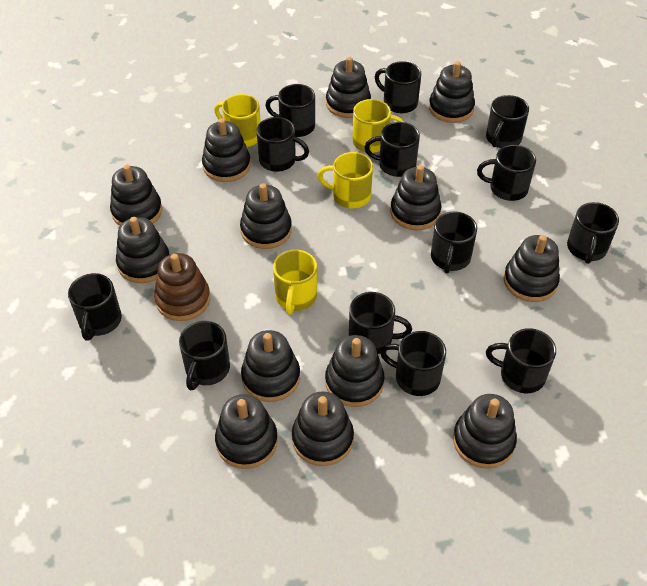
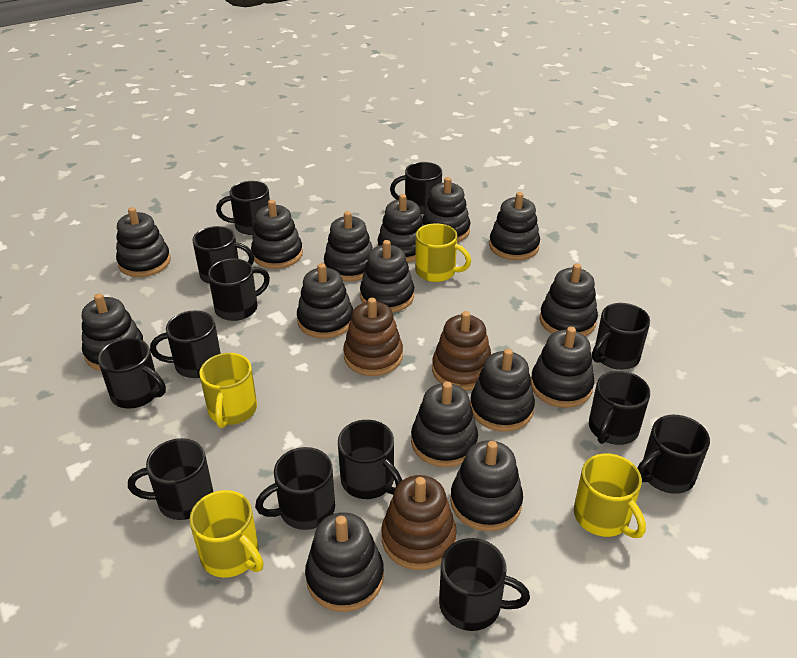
black stacking toy: 13 -> 15
brown stacking toy: 1 -> 3

